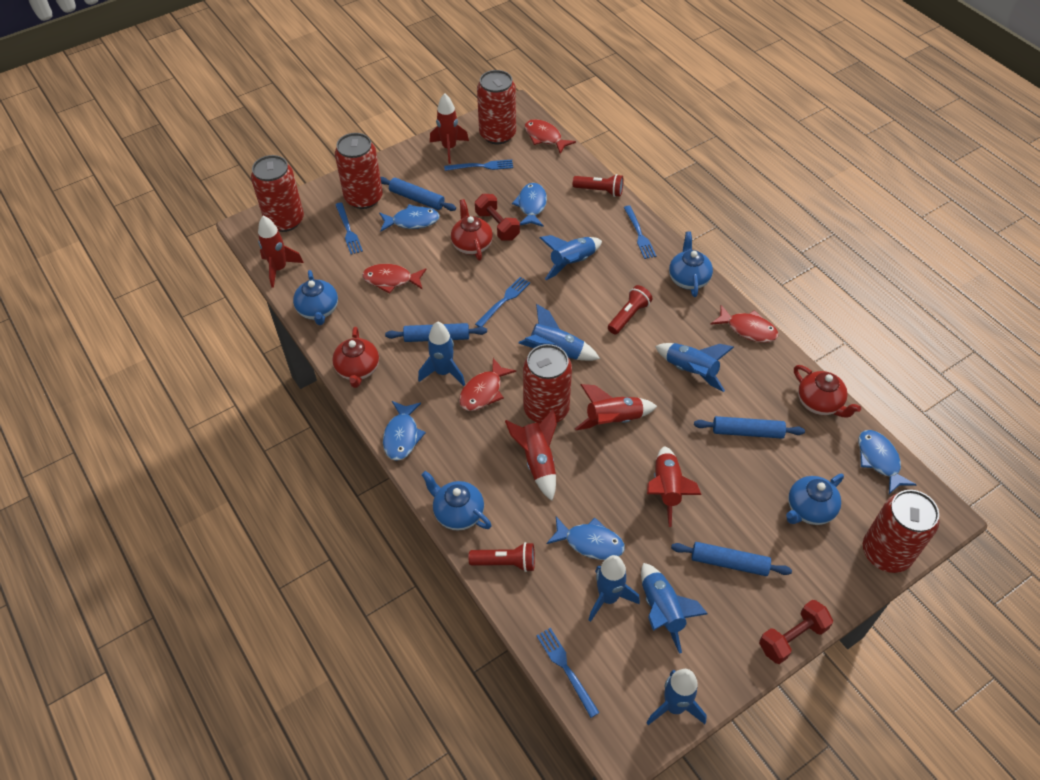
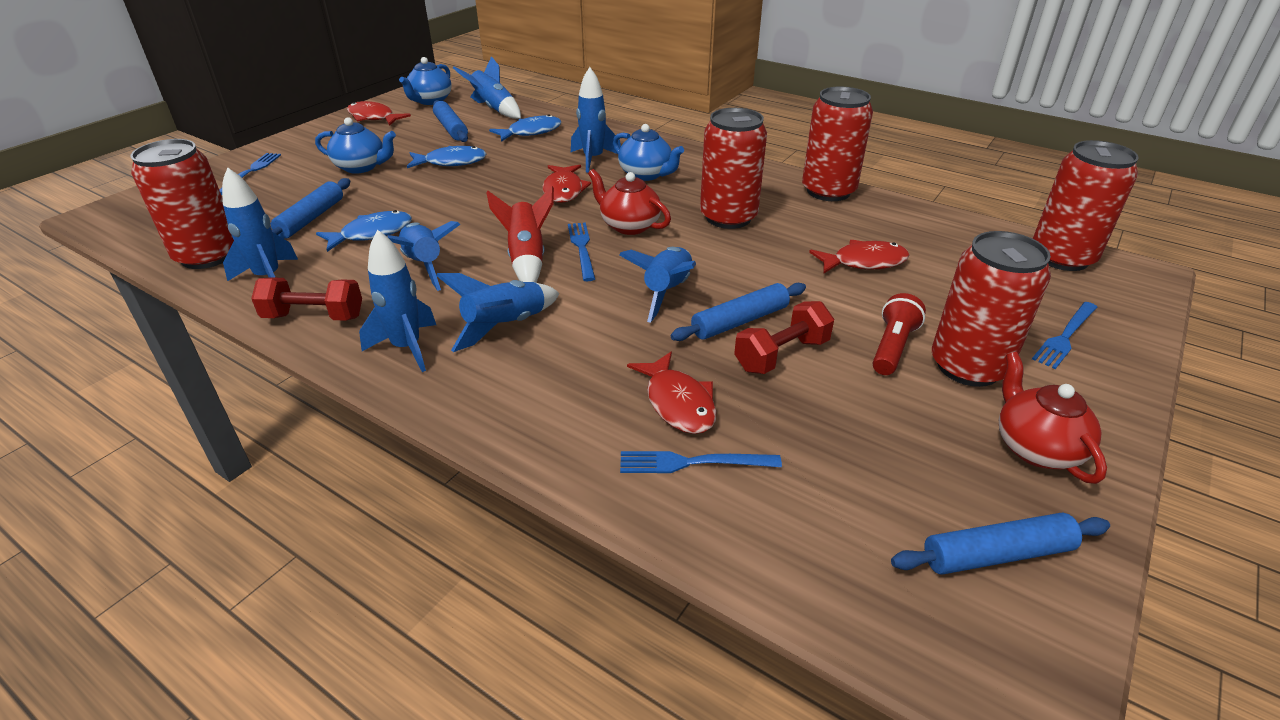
blue fish: 5 -> 3
blue fork: 5 -> 4
blue teapot: 4 -> 3
red flashlight: 3 -> 1
red rocket: 5 -> 1
red teapot: 3 -> 2

